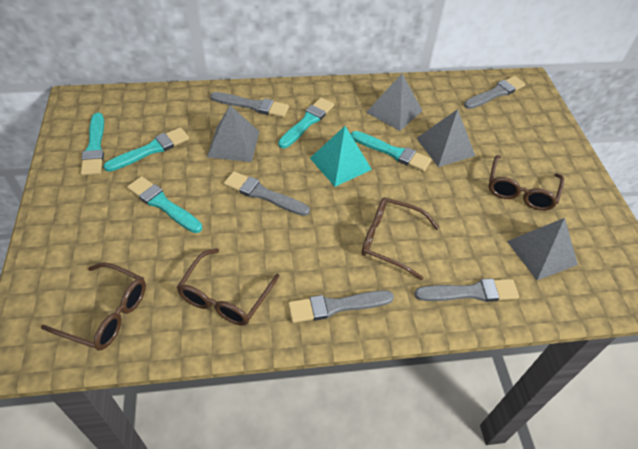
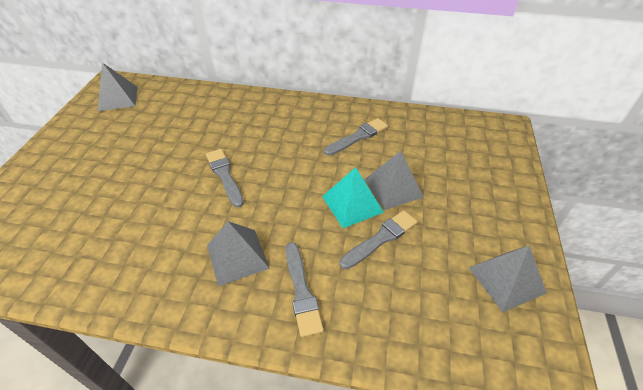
brown glasses: 4 -> 0
grey brush: 5 -> 4
turquoise brush: 5 -> 0

